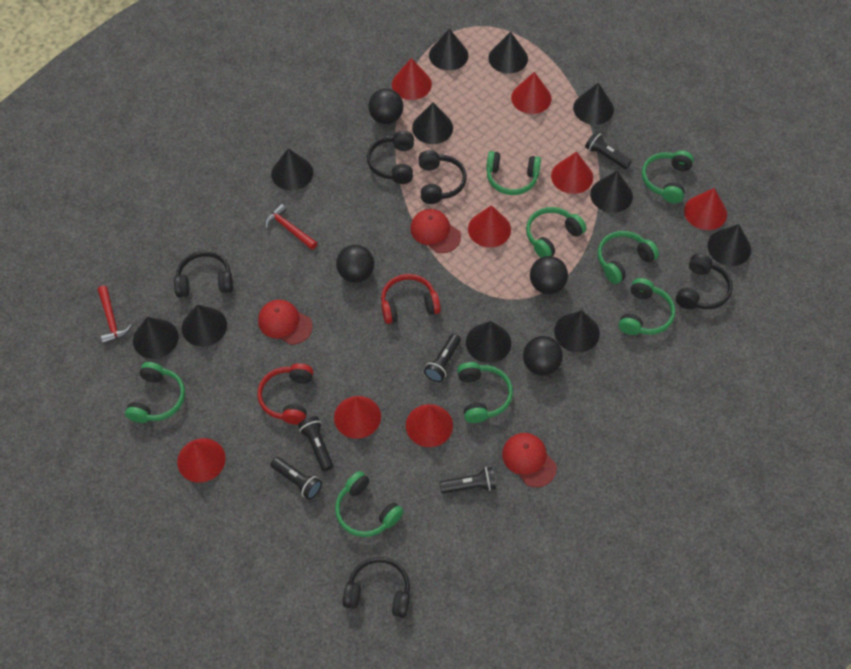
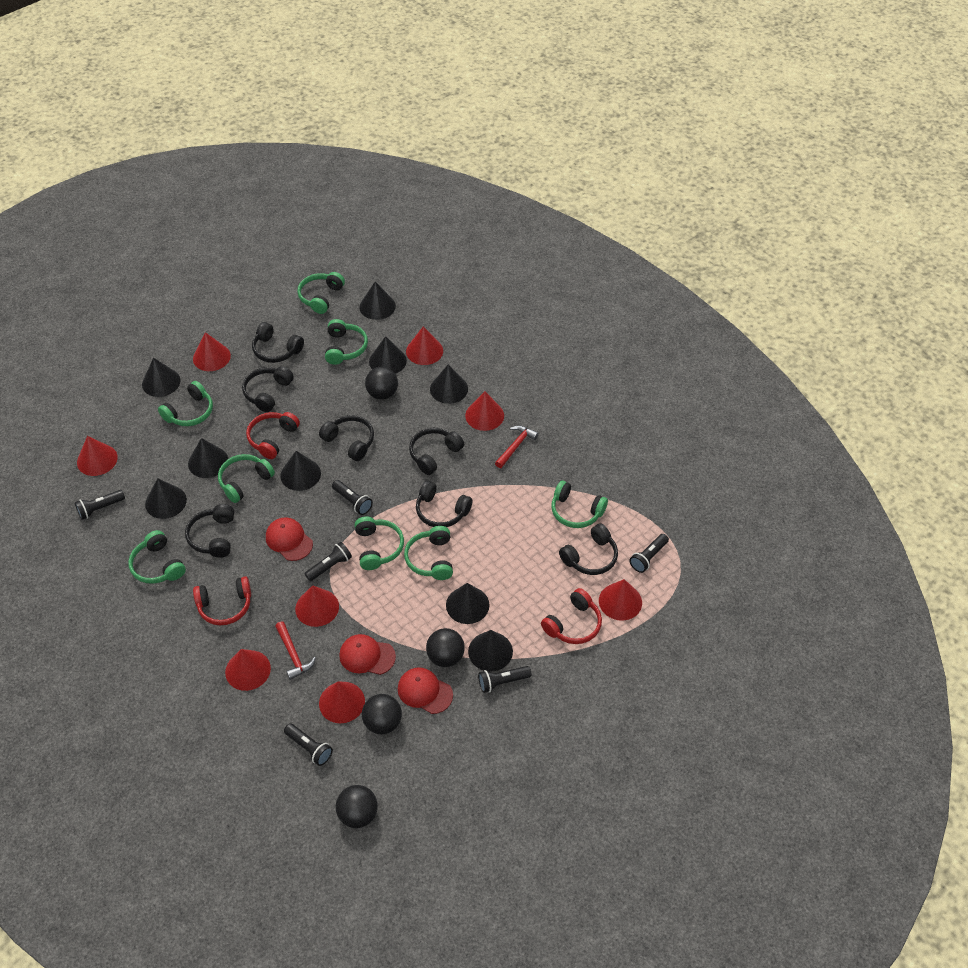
black cone: 11 -> 9
black flashlight: 5 -> 6
black headphones: 5 -> 7
red headphones: 2 -> 3

